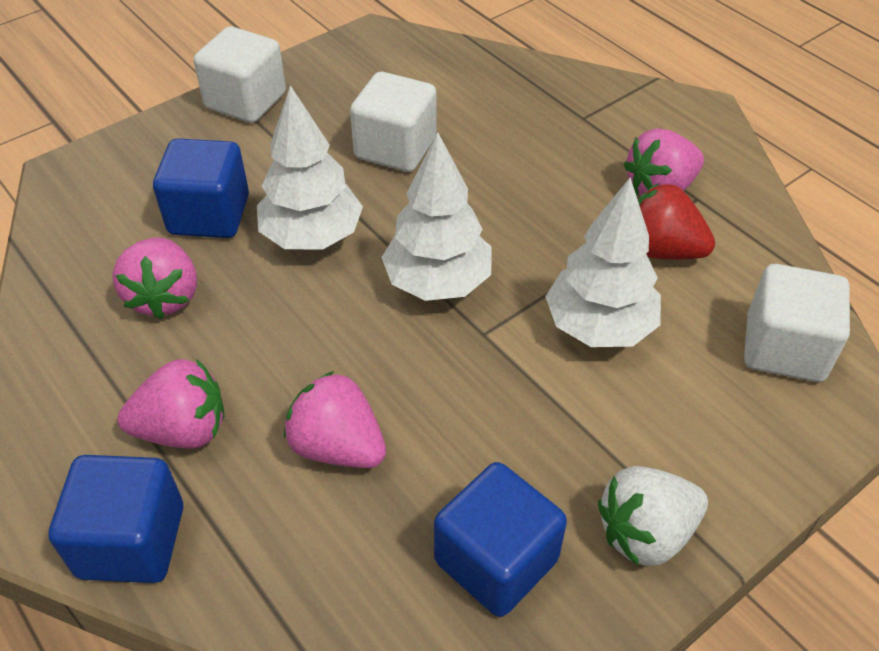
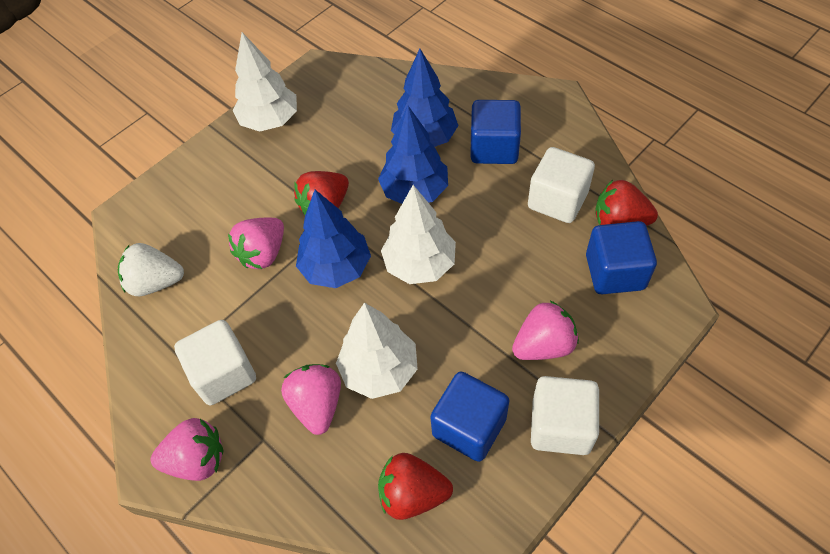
blue tree: 0 -> 3
red strawberry: 1 -> 3

